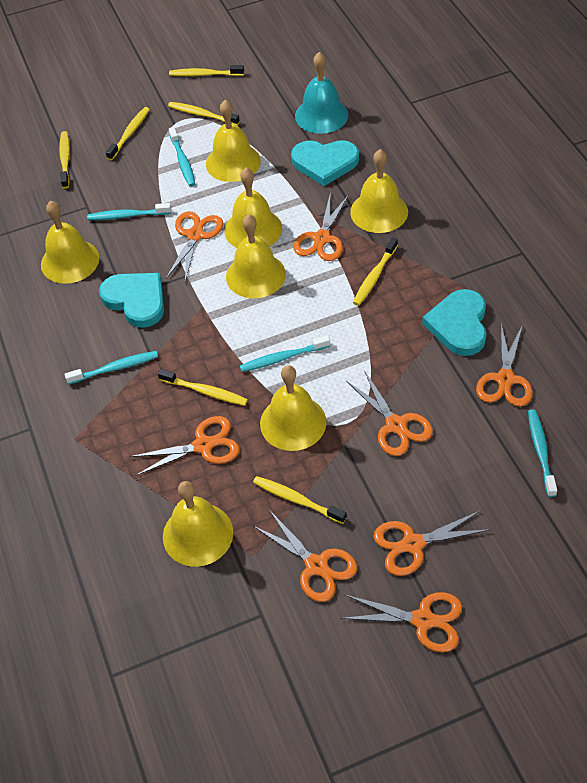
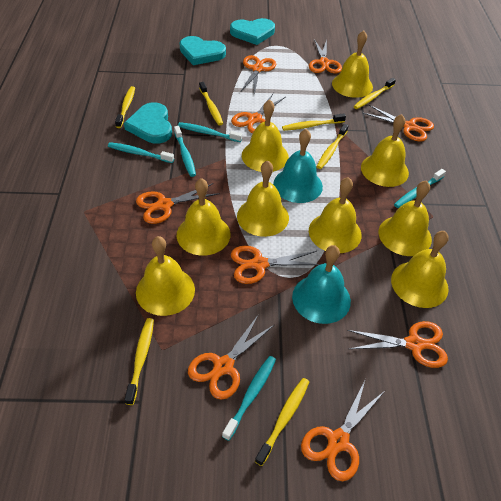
orange scissors: 8 -> 9
turquoise bell: 1 -> 2
yellow bell: 7 -> 9

